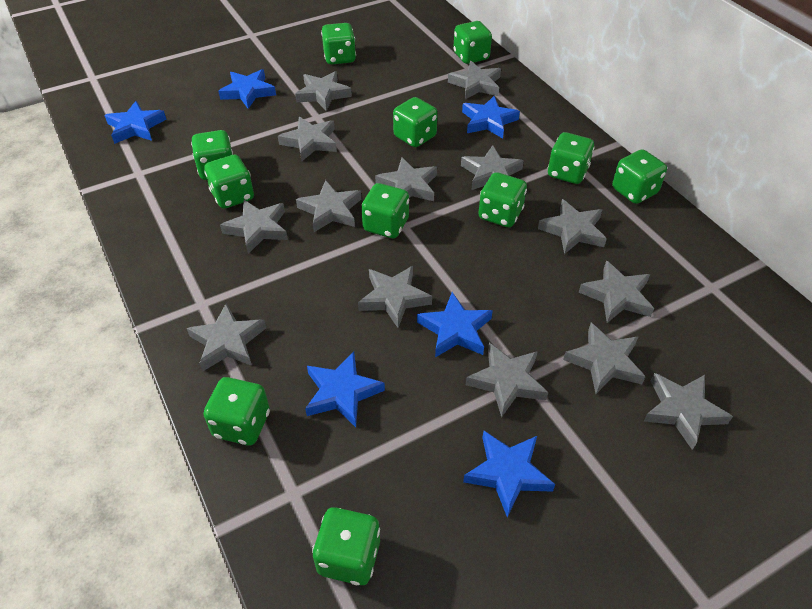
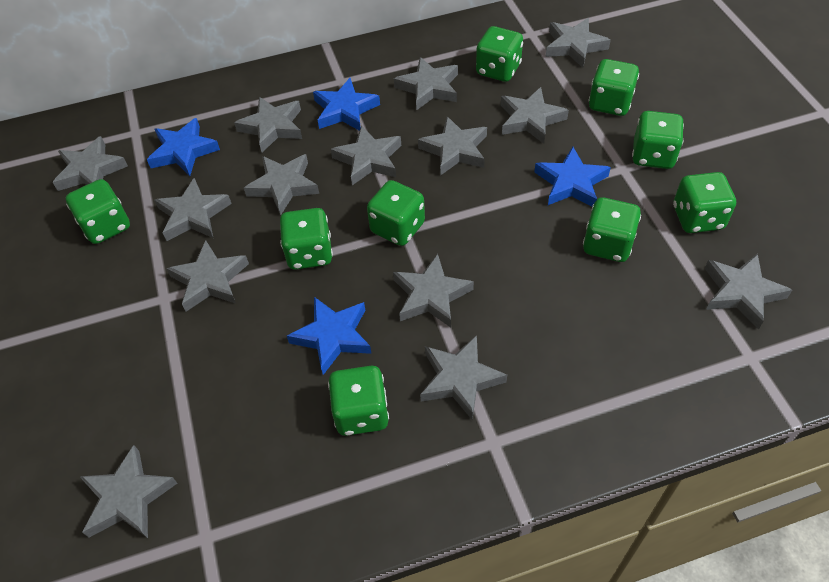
blue star: 6 -> 4
green dice: 11 -> 9

